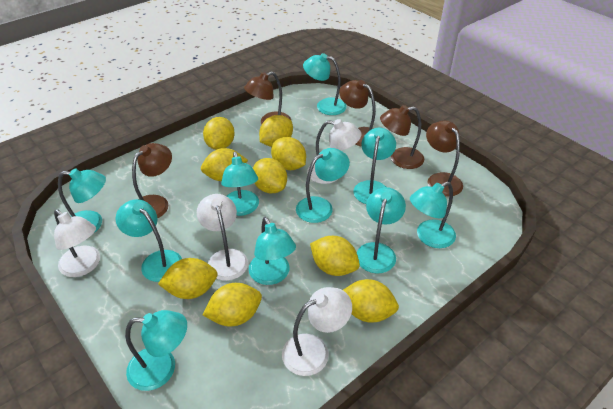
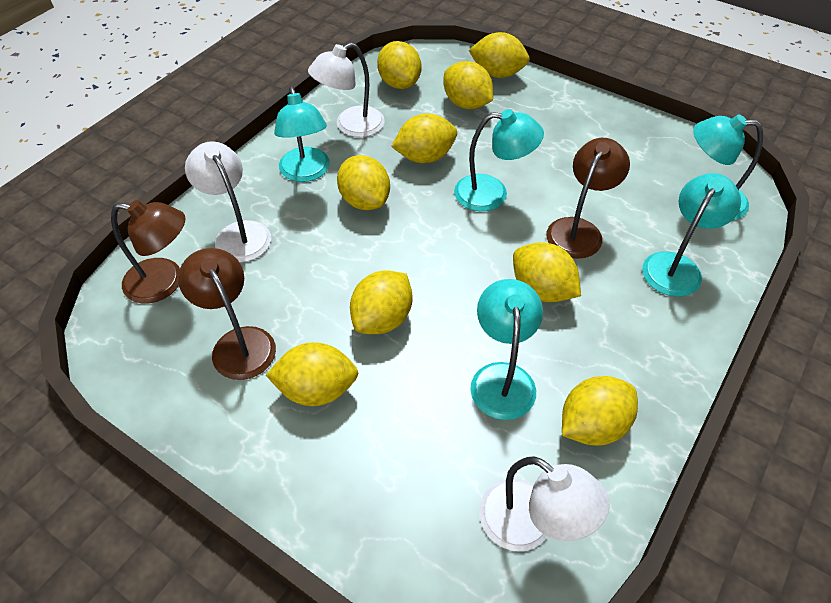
brown lamp: 5 -> 3
turquoise lamp: 10 -> 5
white lamp: 4 -> 3

